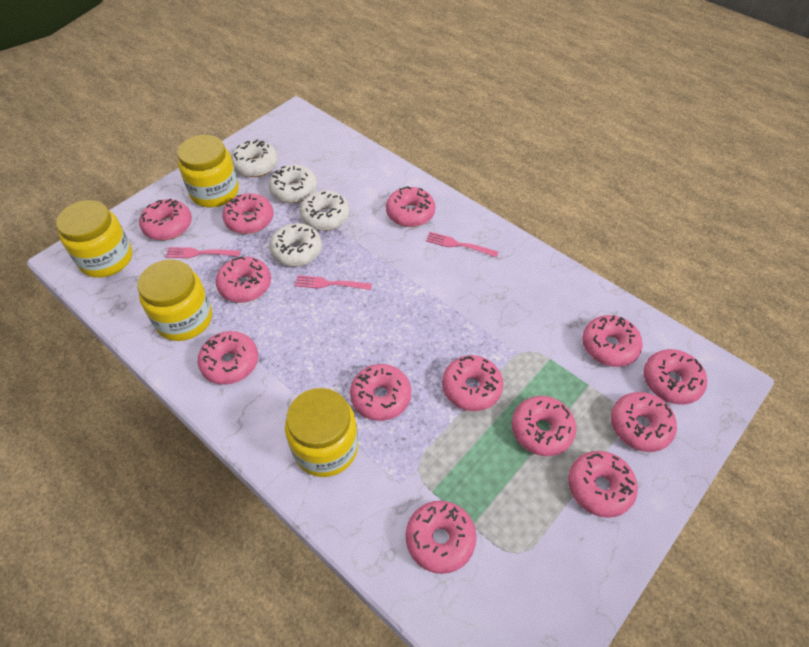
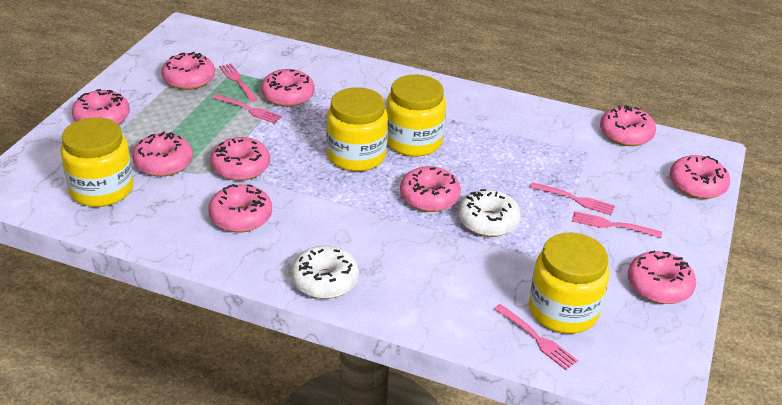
pink donut: 13 -> 10
pink fork: 3 -> 5
white donut: 4 -> 2

